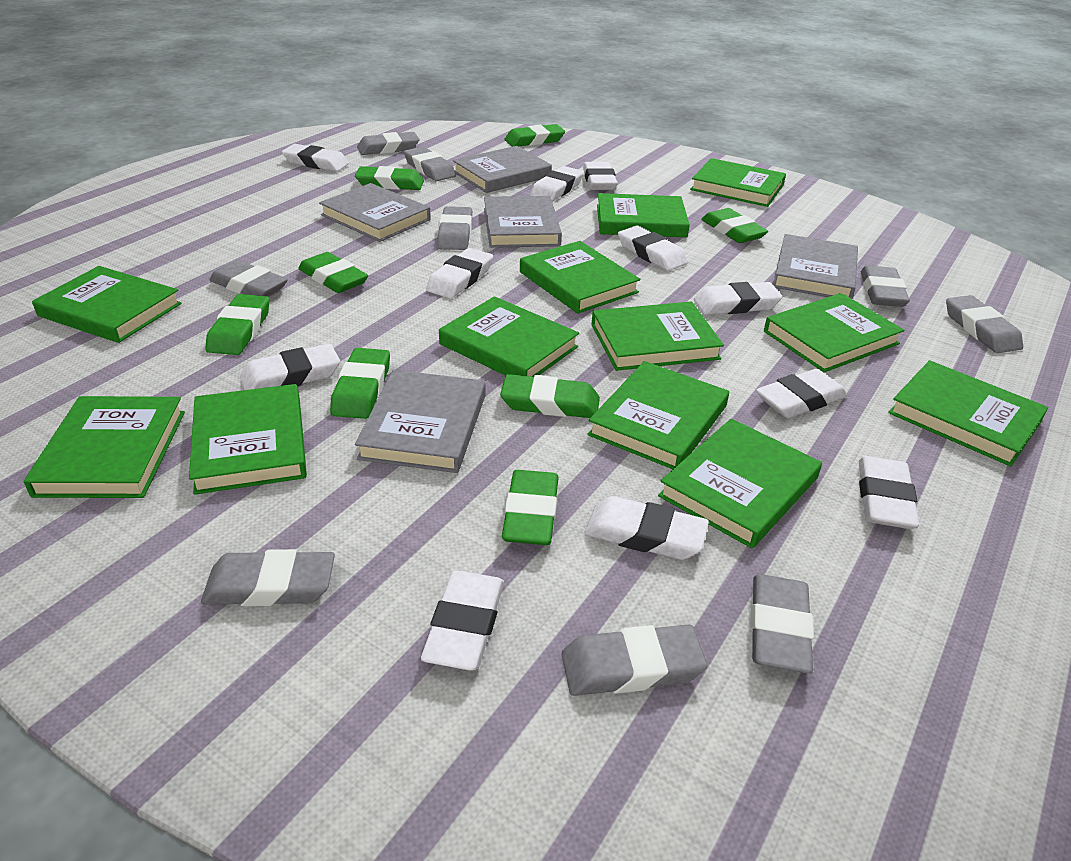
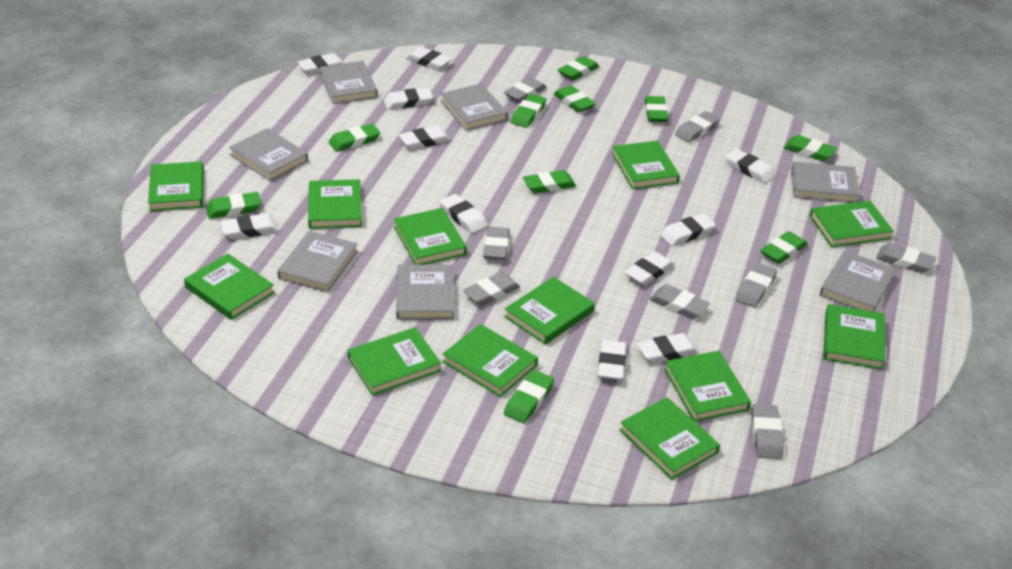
green eraser: 8 -> 10
grey book: 5 -> 7
grey eraser: 9 -> 8

